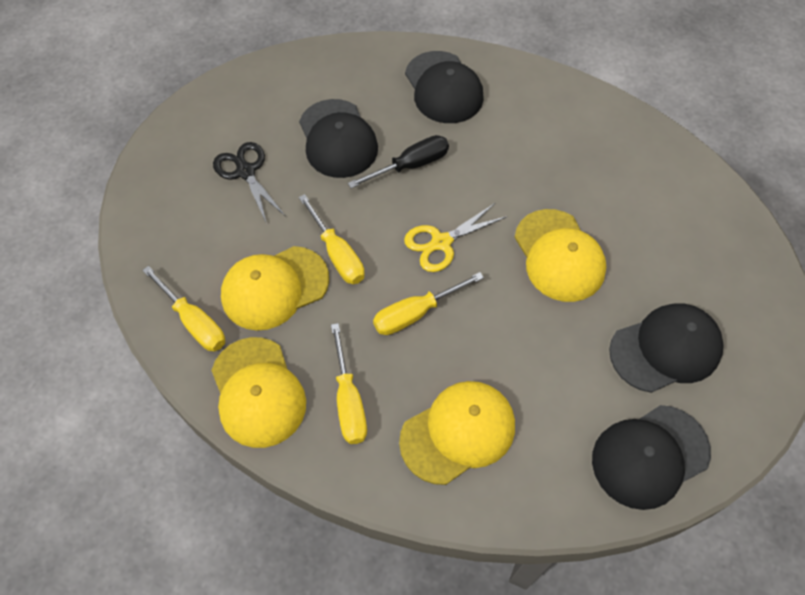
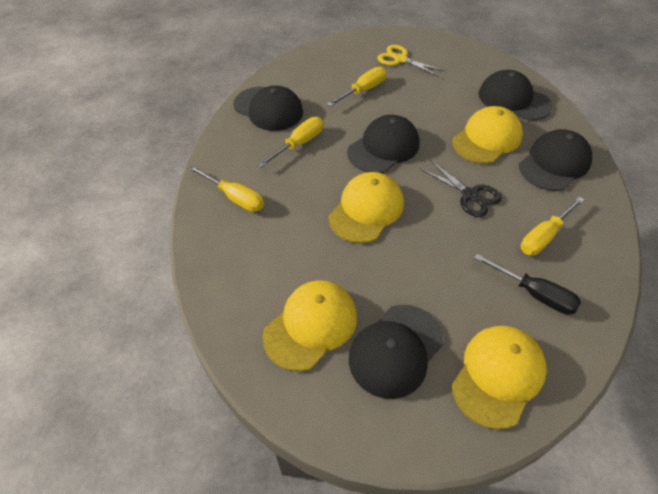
black cap: 4 -> 5

